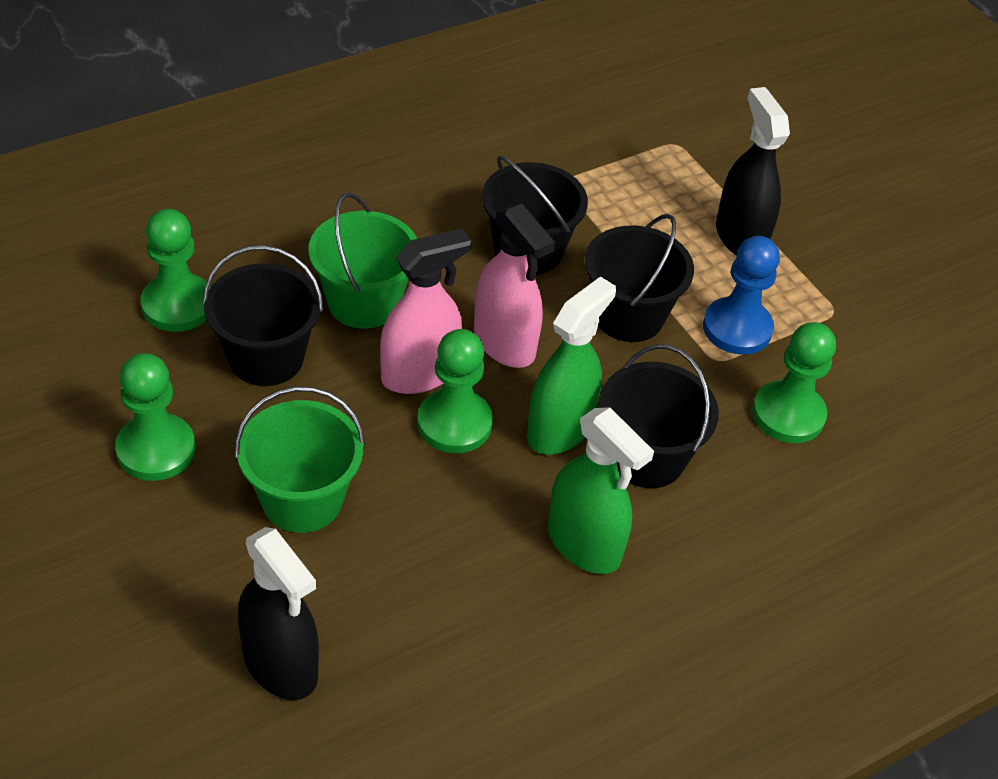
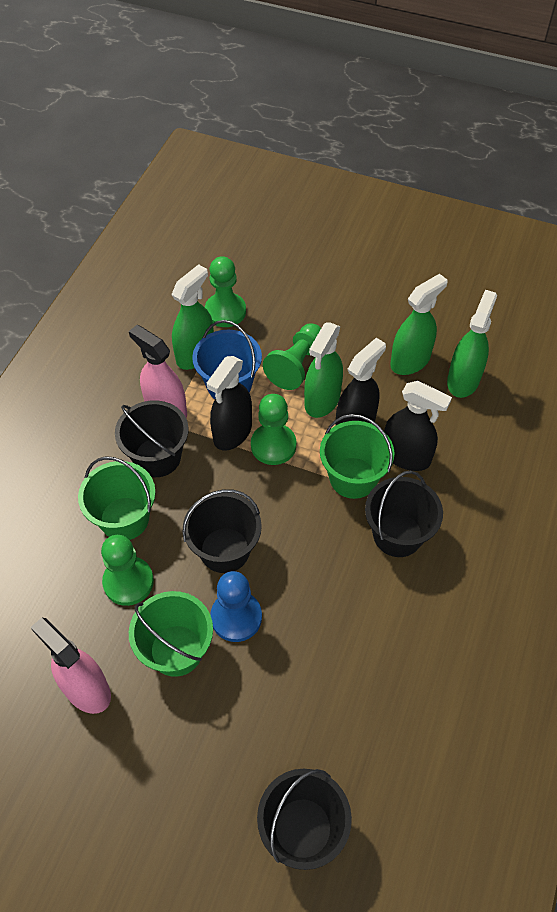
black spray bottle: 2 -> 3
blue bucket: 0 -> 1
green bucket: 2 -> 3
green spray bottle: 2 -> 4

